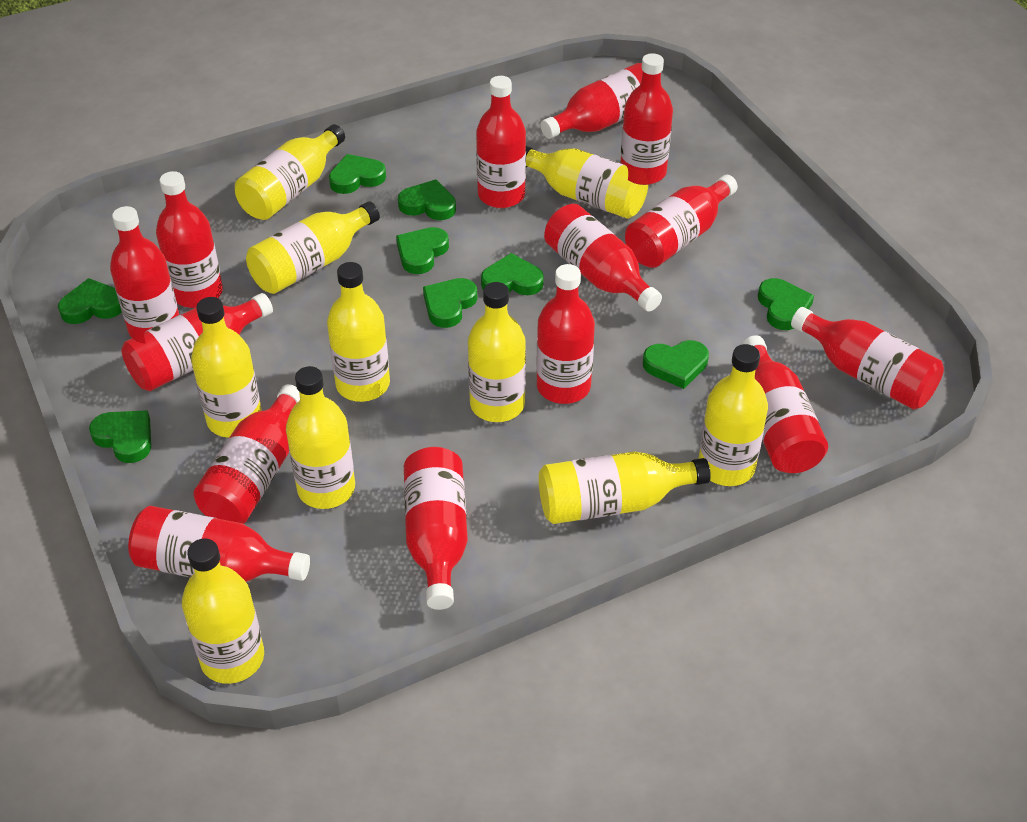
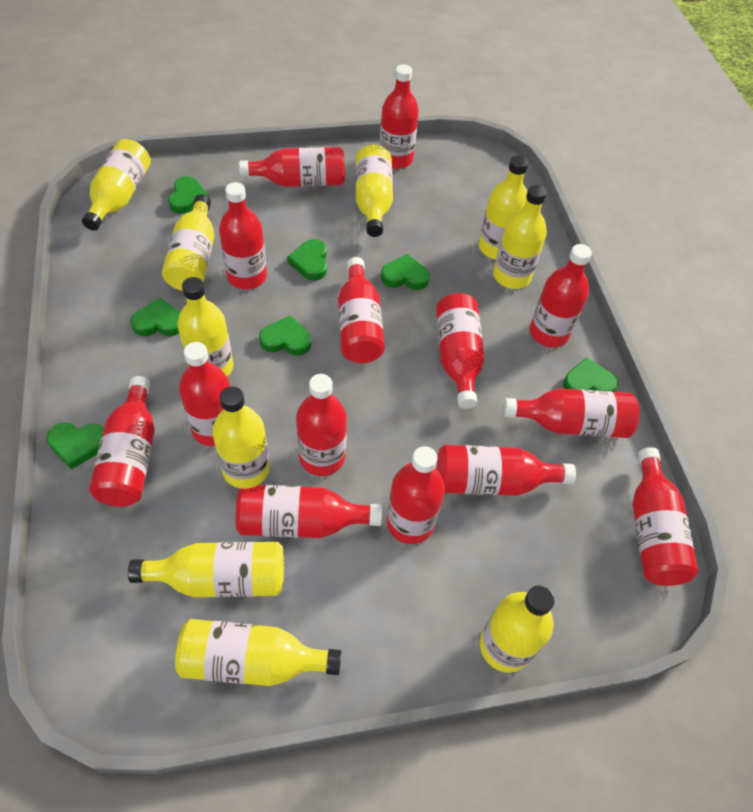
green heart: 9 -> 7

